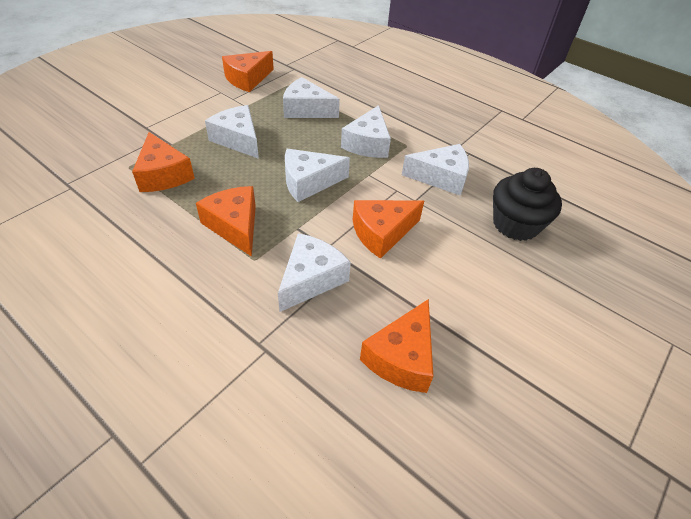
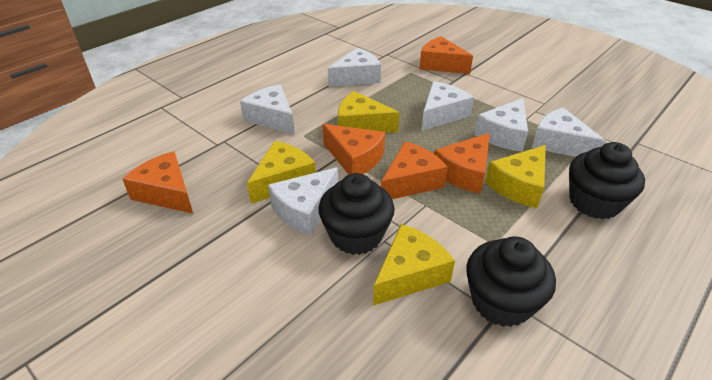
black cupcake: 1 -> 3
yellow cheese: 0 -> 4

